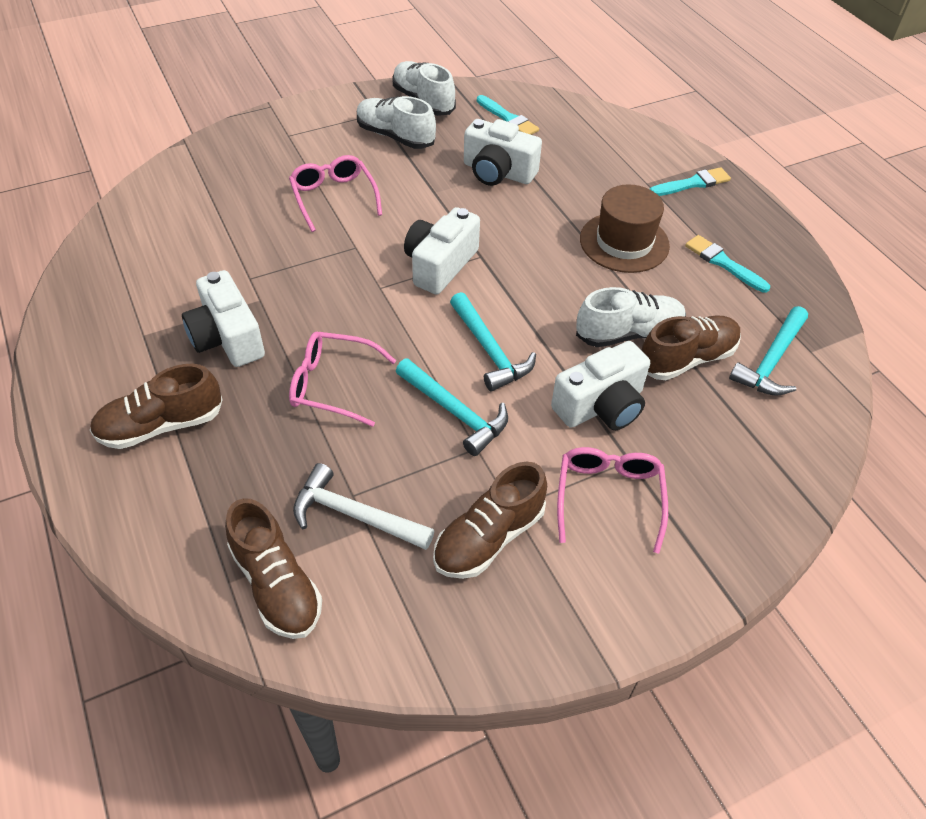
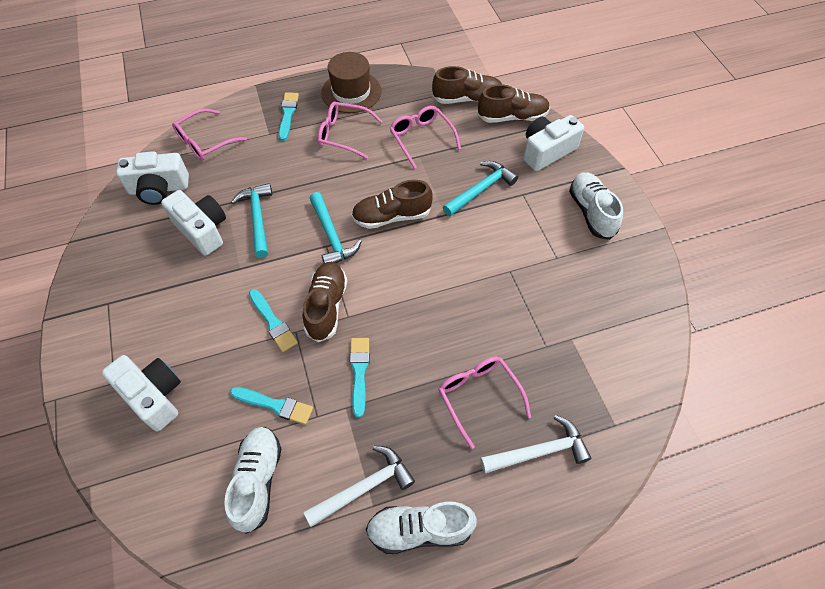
pink glasses: 3 -> 4
turquoise brush: 3 -> 4
white hammer: 1 -> 2

